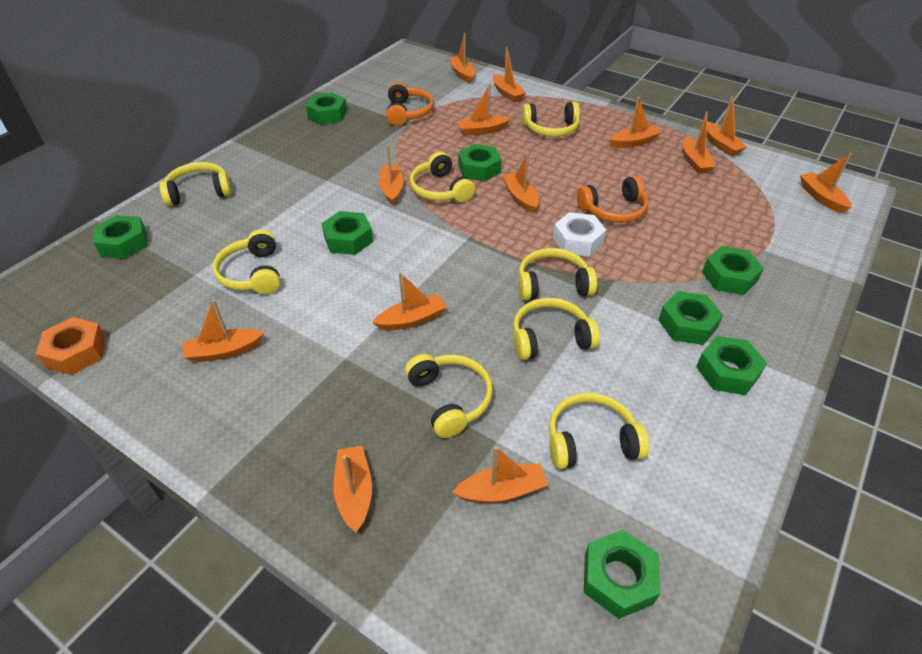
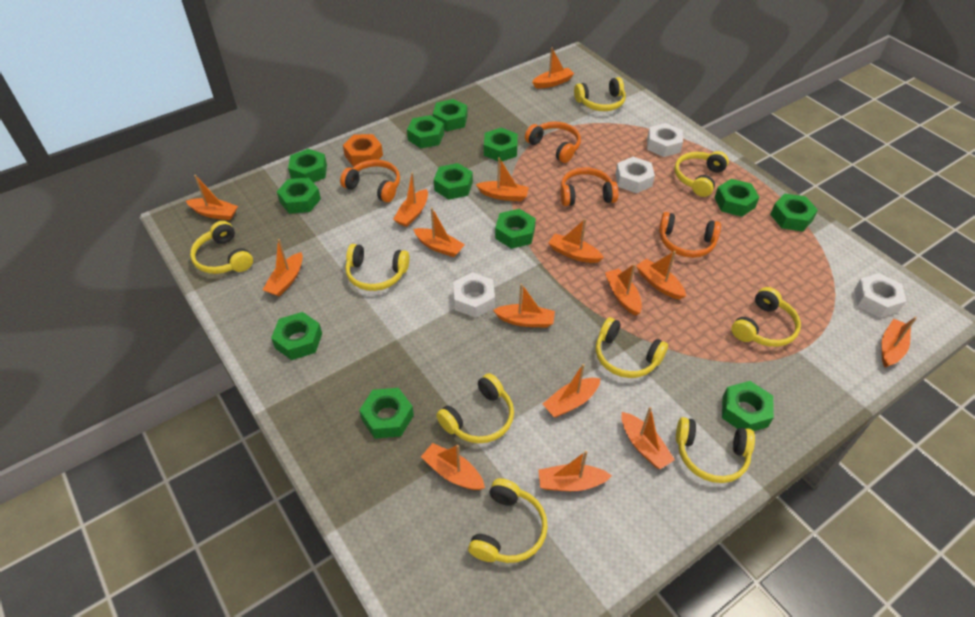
green nut: 8 -> 12
orange boat: 13 -> 15
orange headphones: 2 -> 4
white nut: 1 -> 4
yellow headphones: 8 -> 9

